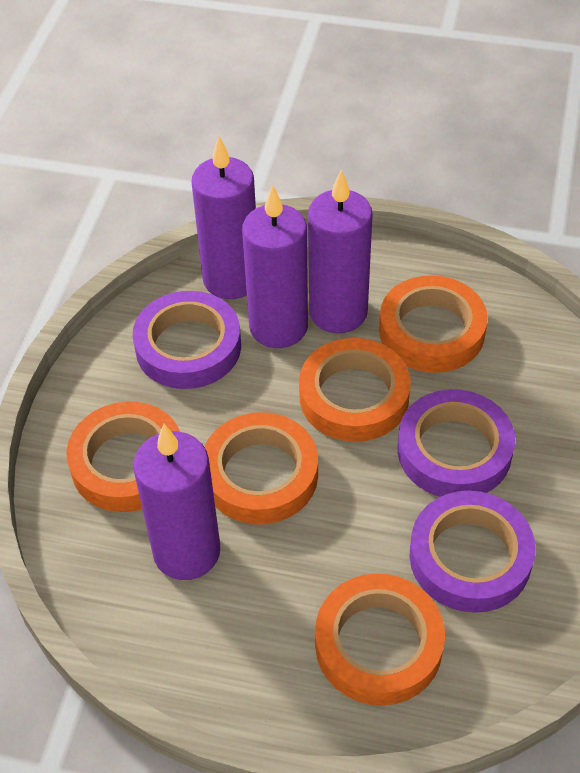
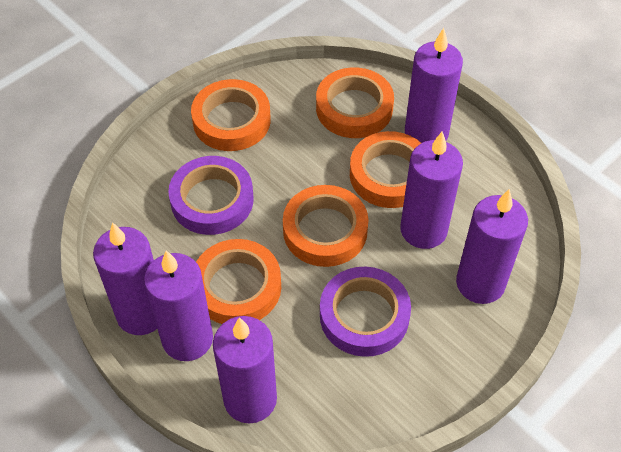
purple candle: 4 -> 6
purple tape: 3 -> 2

